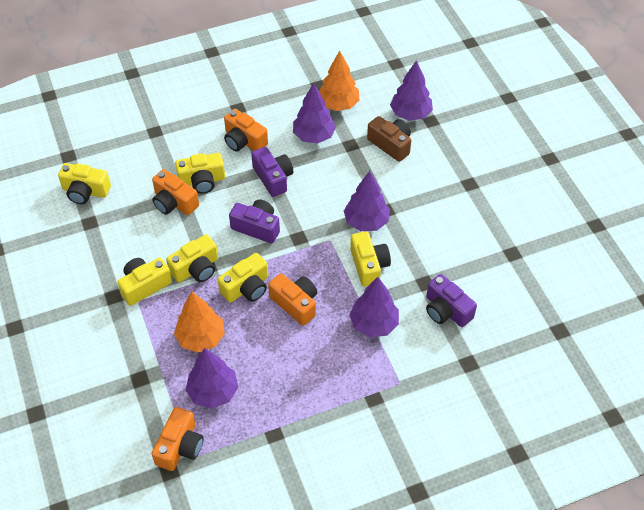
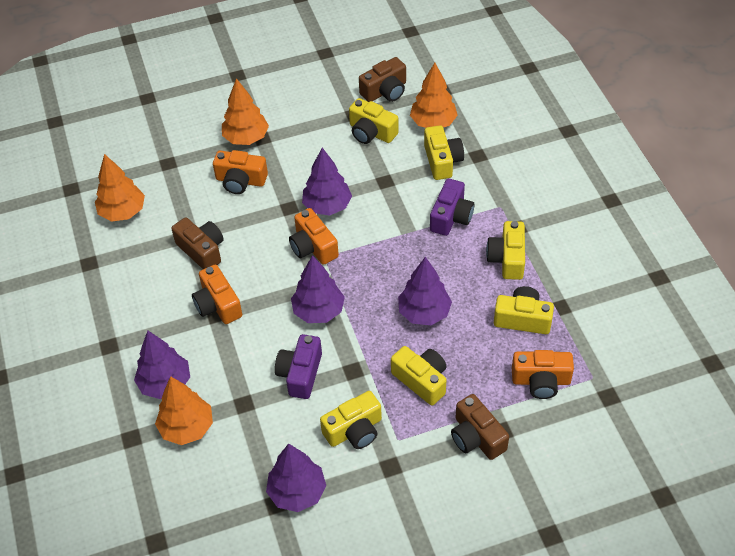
brown camera: 1 -> 3
orange tree: 2 -> 4
purple camera: 3 -> 2

